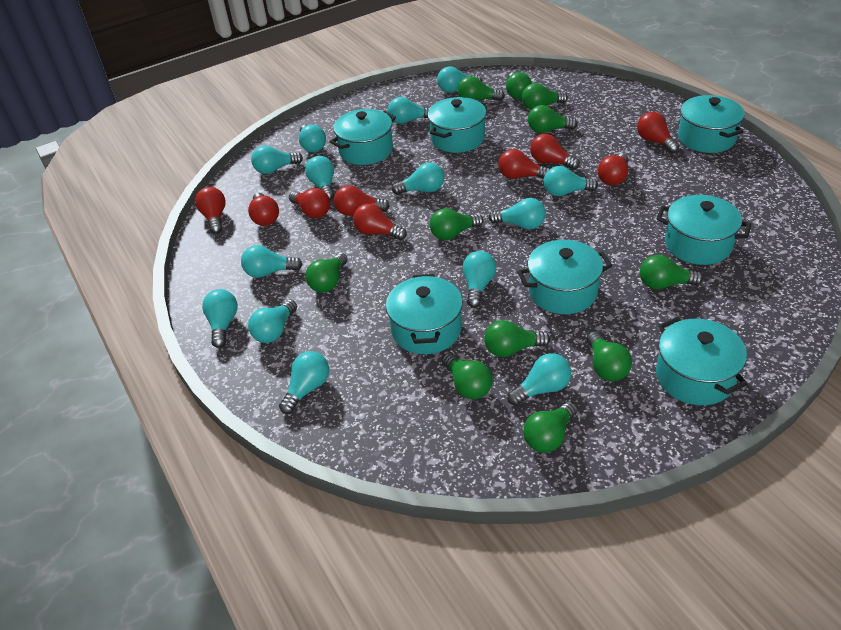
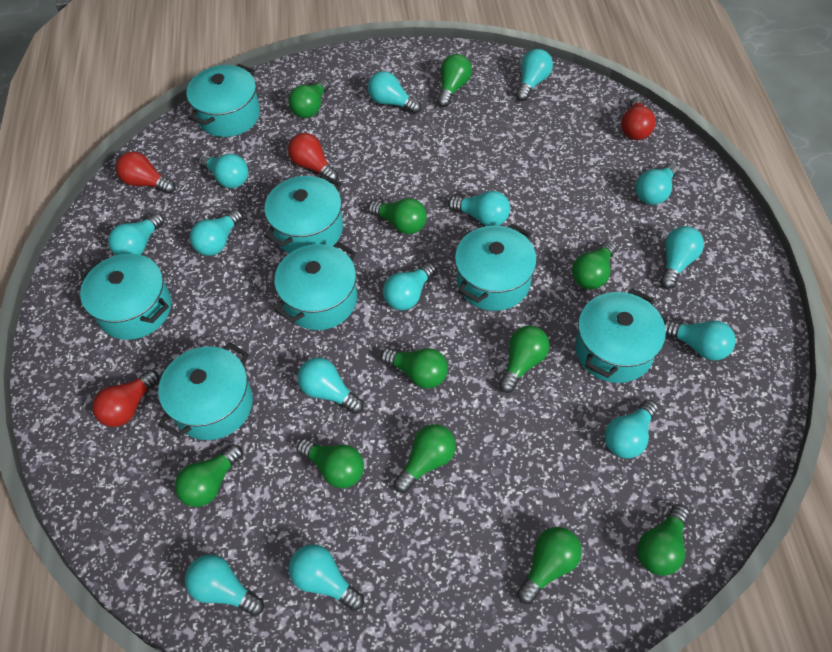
red light bulb: 9 -> 4

